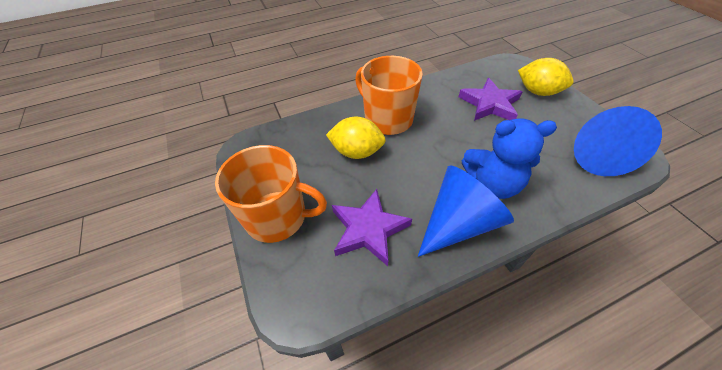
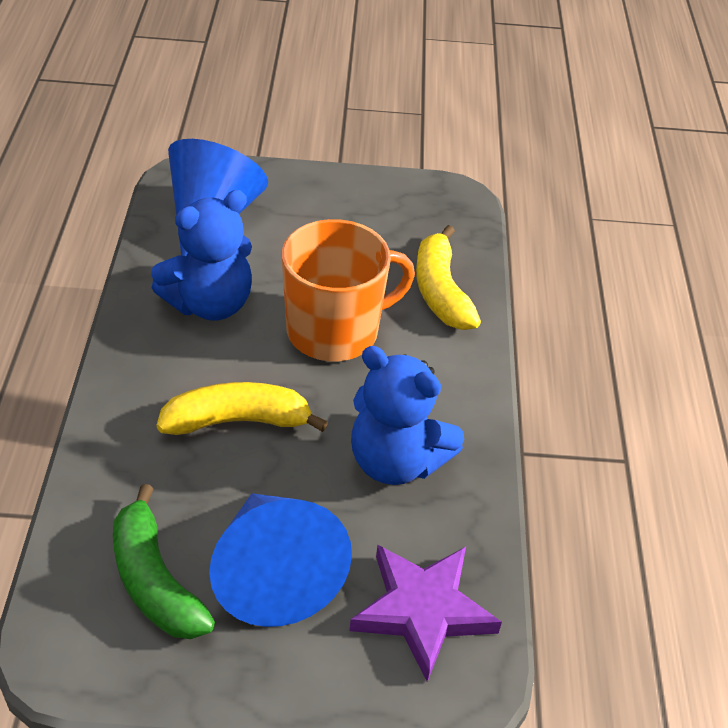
blue teddy bear: 1 -> 2
green banana: 0 -> 1
orange mug: 2 -> 1
purple star: 2 -> 1
yellow banana: 0 -> 2
yellow lemon: 2 -> 0

